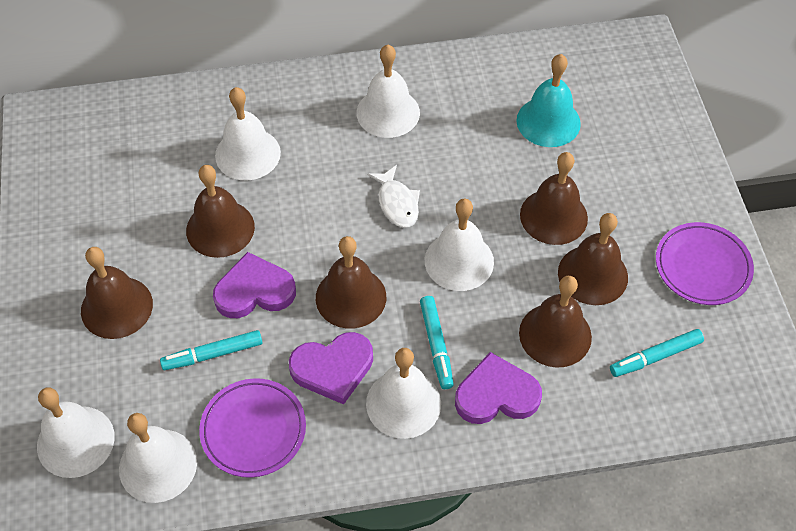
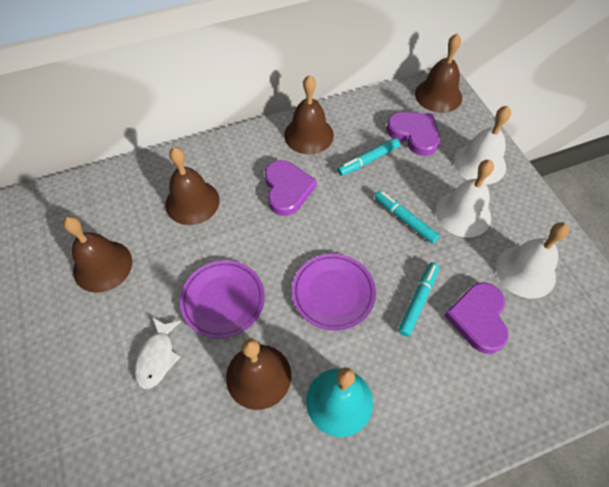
brown bell: 6 -> 5
white bell: 6 -> 3

